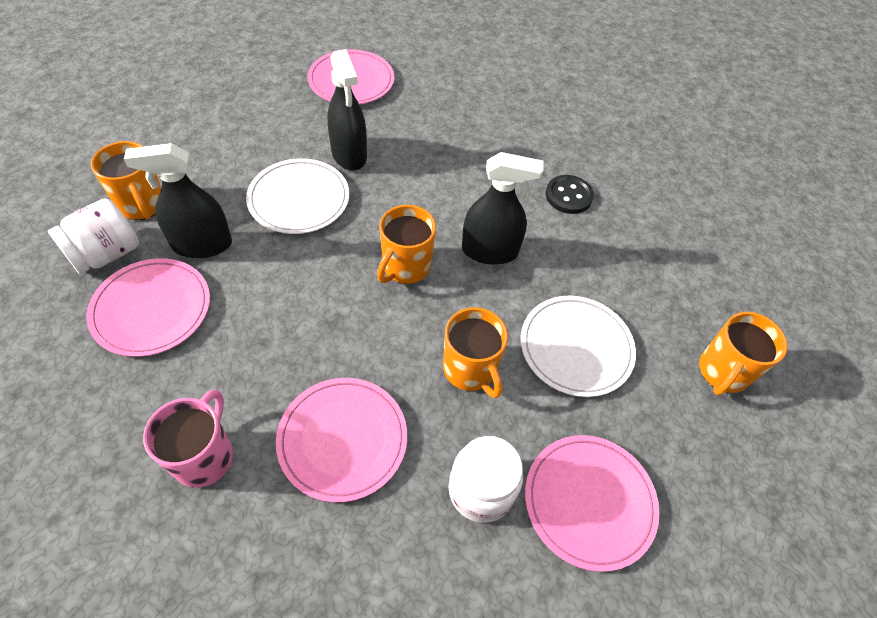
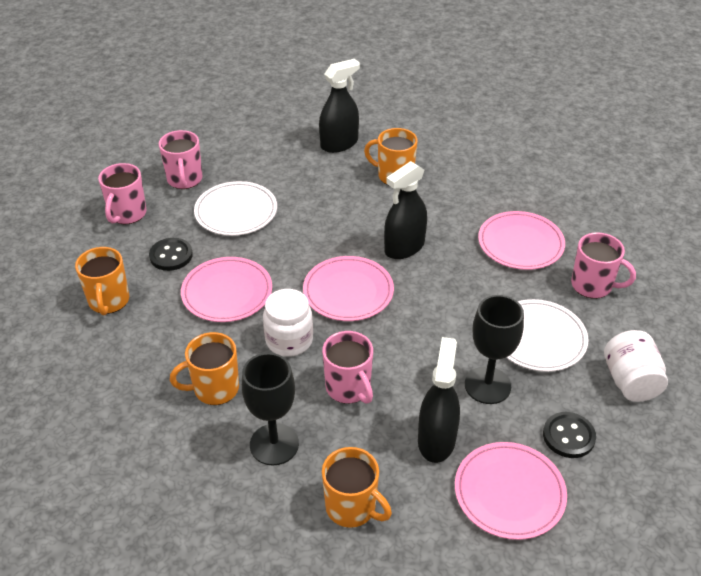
black button: 1 -> 2
black goblet: 0 -> 2
pink mug: 1 -> 4

